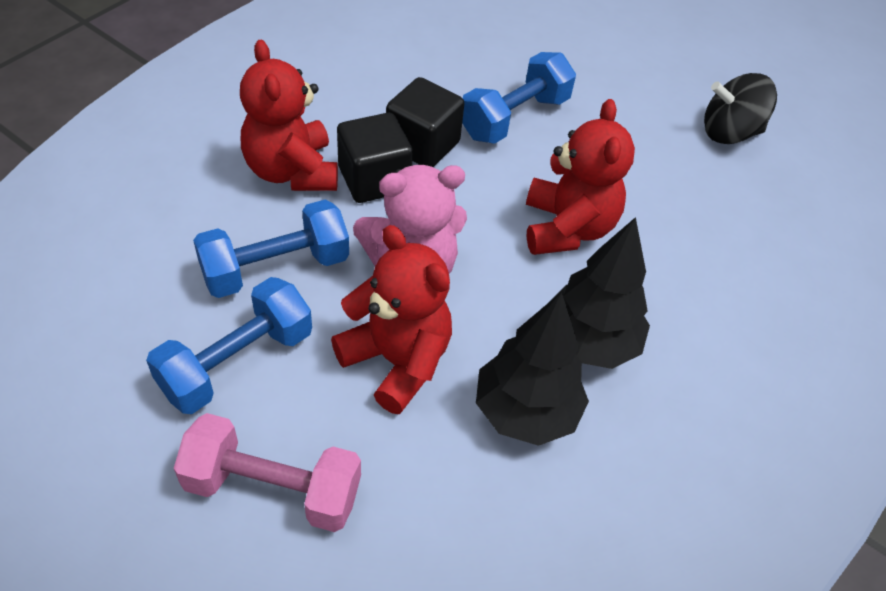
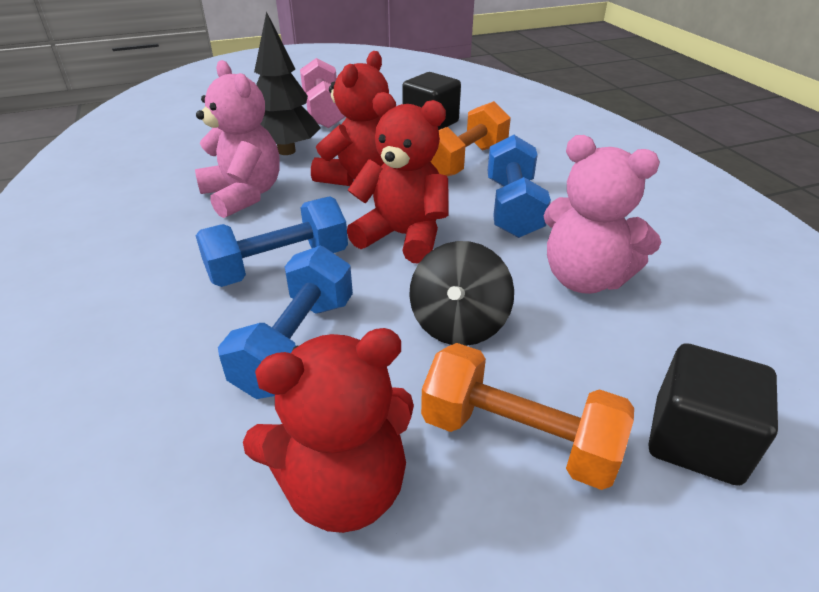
black tree: 2 -> 1
orange dumbbell: 0 -> 2
pink teddy bear: 1 -> 2

